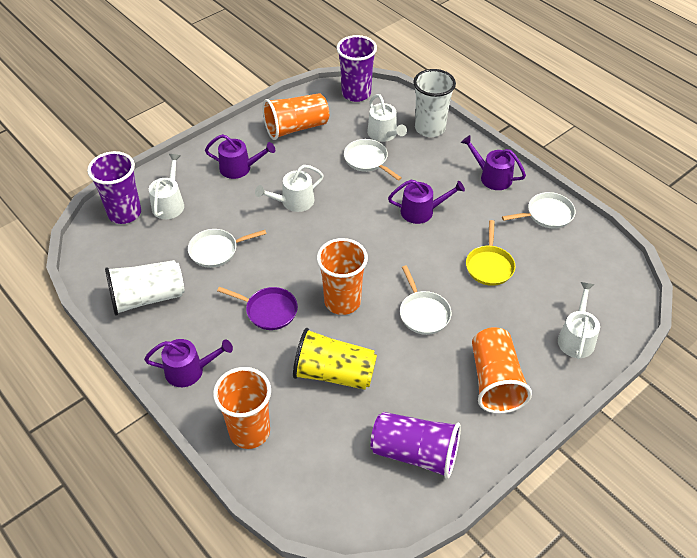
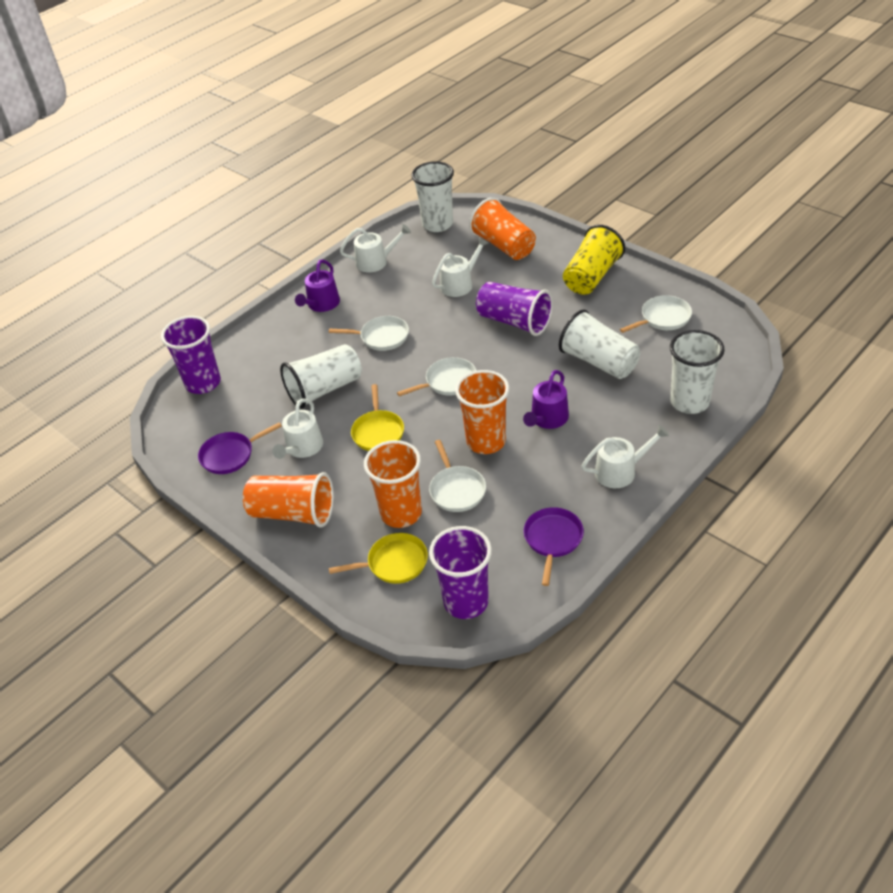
purple pan: 1 -> 2
purple watering can: 4 -> 2
white cup: 2 -> 4
yellow pan: 1 -> 2

